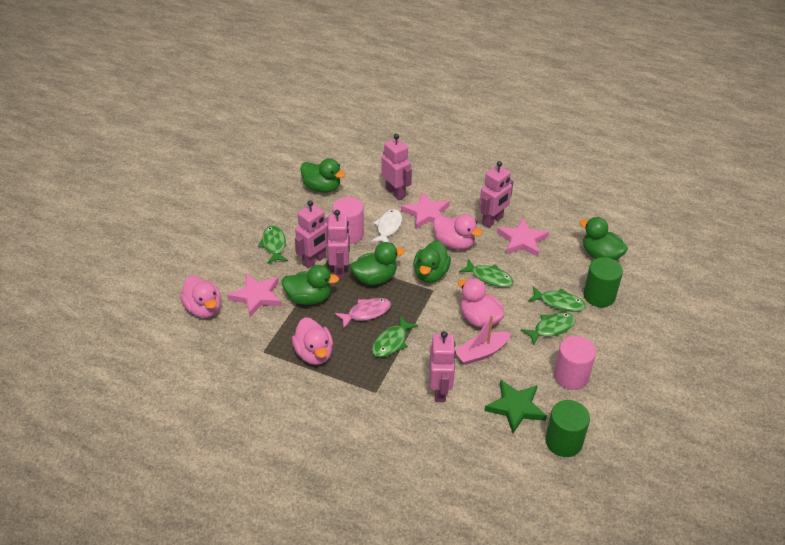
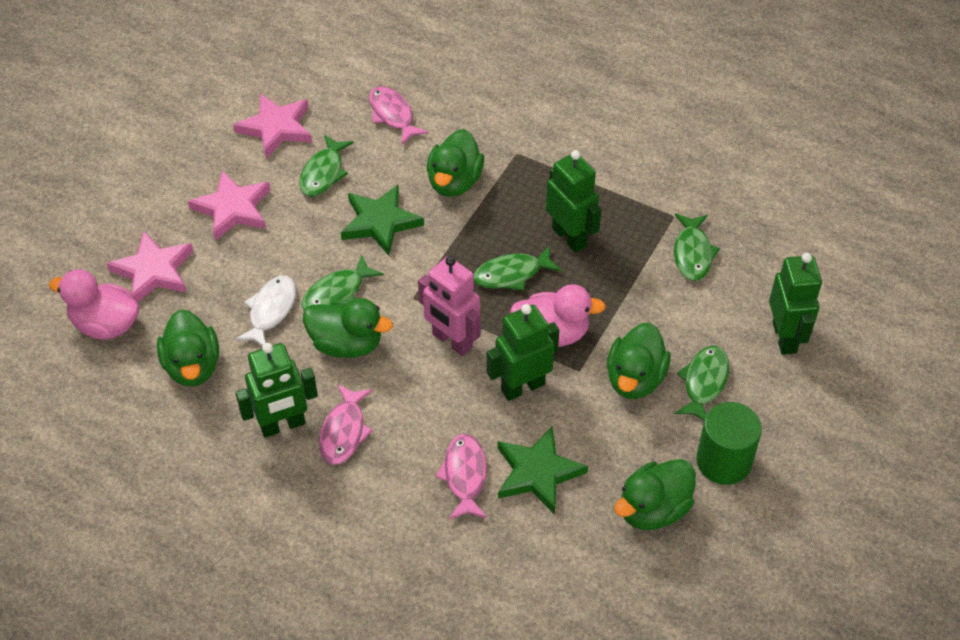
green cylinder: 2 -> 1
green robot: 0 -> 4
green star: 1 -> 2
pink boat: 1 -> 0
pink cylinder: 2 -> 0
pink duck: 4 -> 2
pink fish: 1 -> 3
pink robot: 5 -> 1

